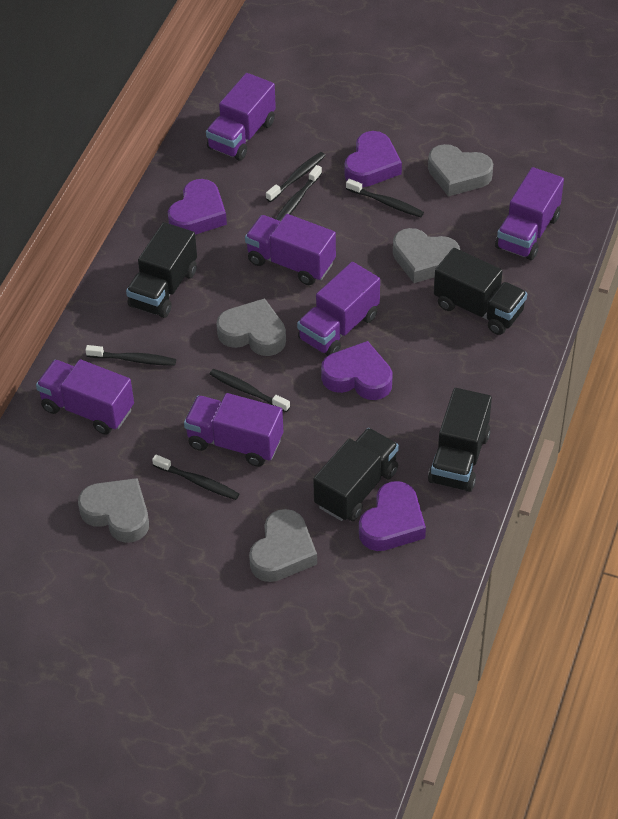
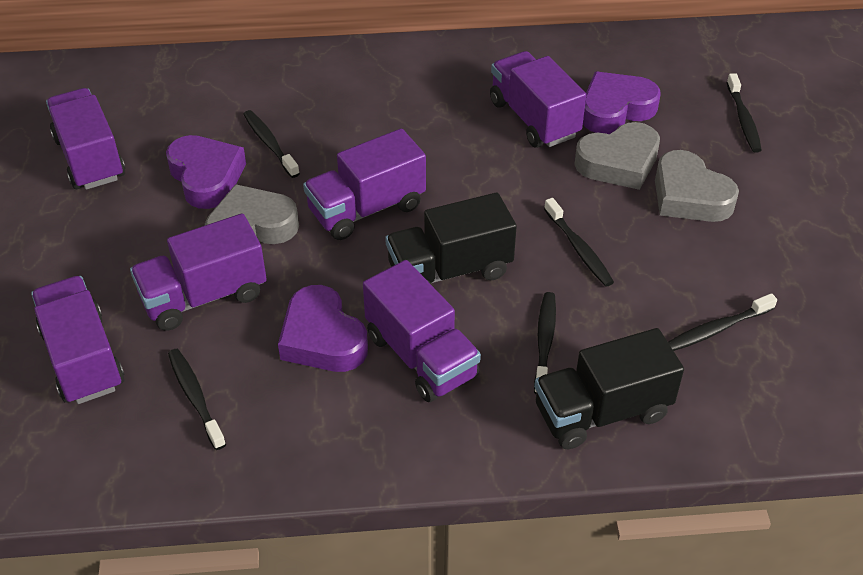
black truck: 4 -> 2
grey heart: 5 -> 3
purple heart: 4 -> 3

